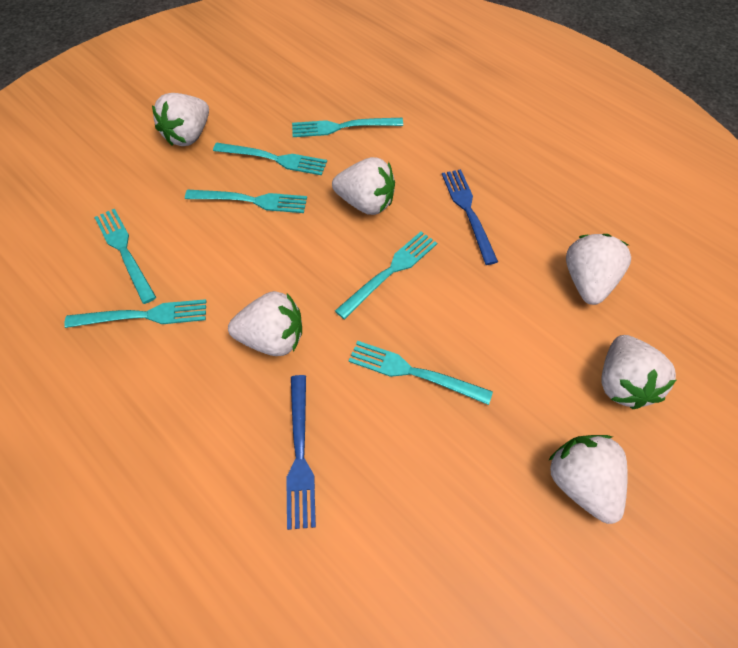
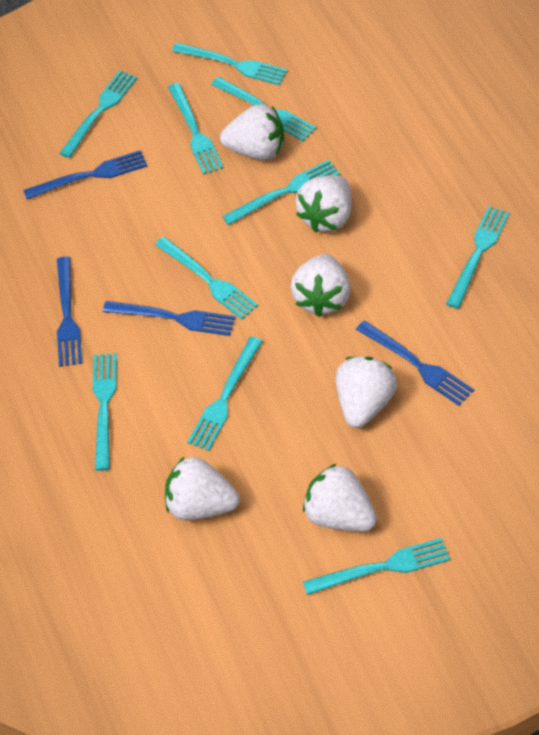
blue fork: 2 -> 4
turquoise fork: 7 -> 10

